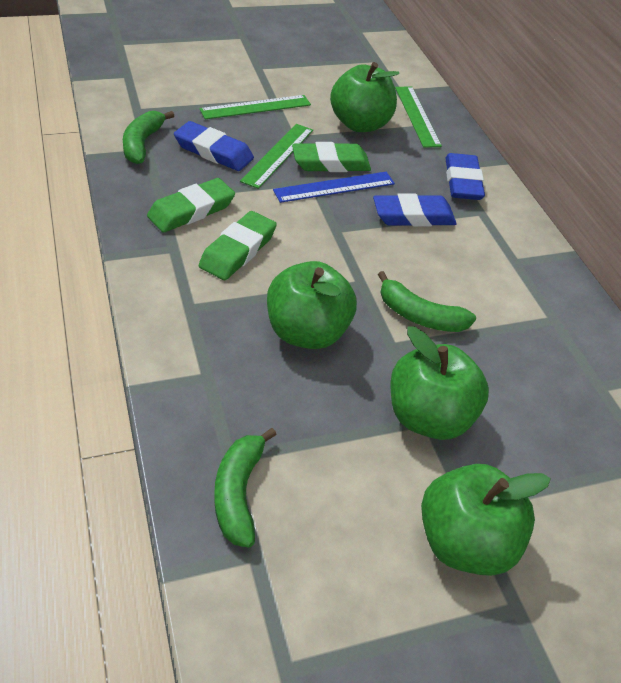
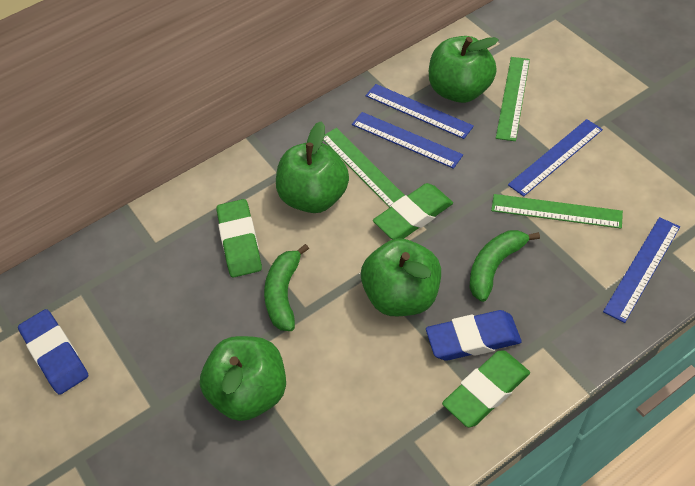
blue eraser: 3 -> 2
blue ruler: 1 -> 4
green banana: 3 -> 2

